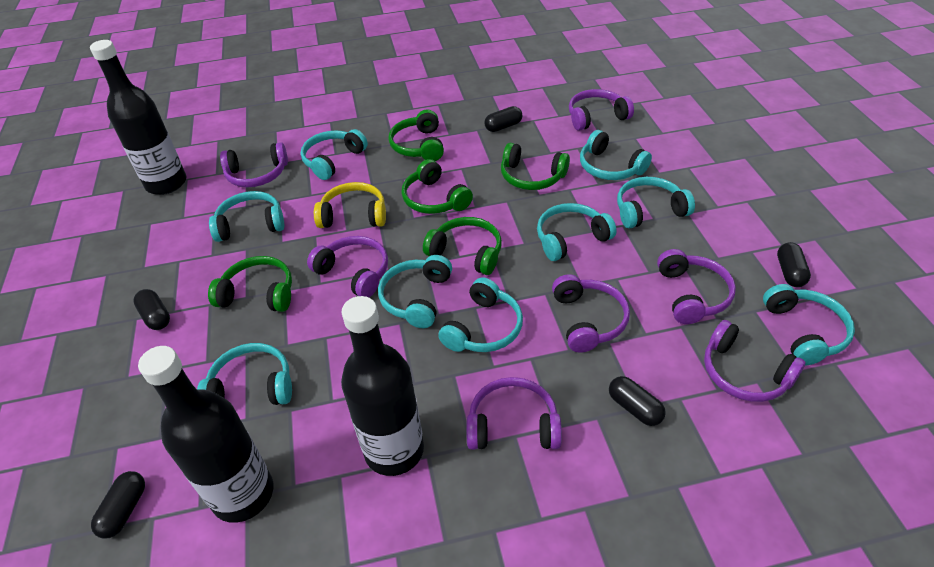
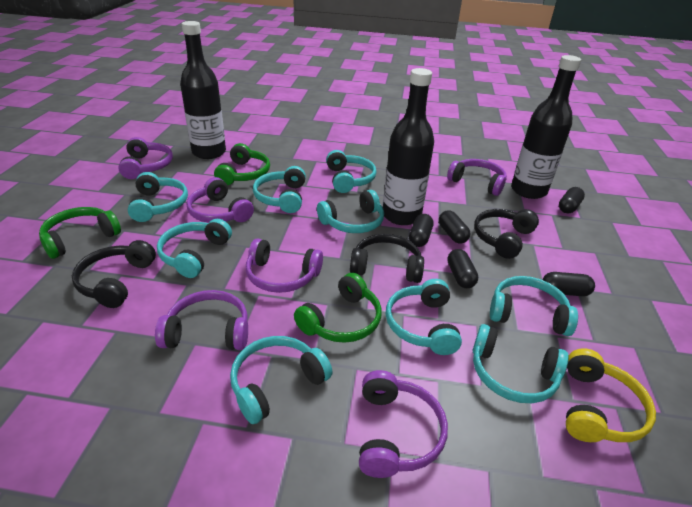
black headphones: 0 -> 3
green headphones: 5 -> 3
purple headphones: 7 -> 6

